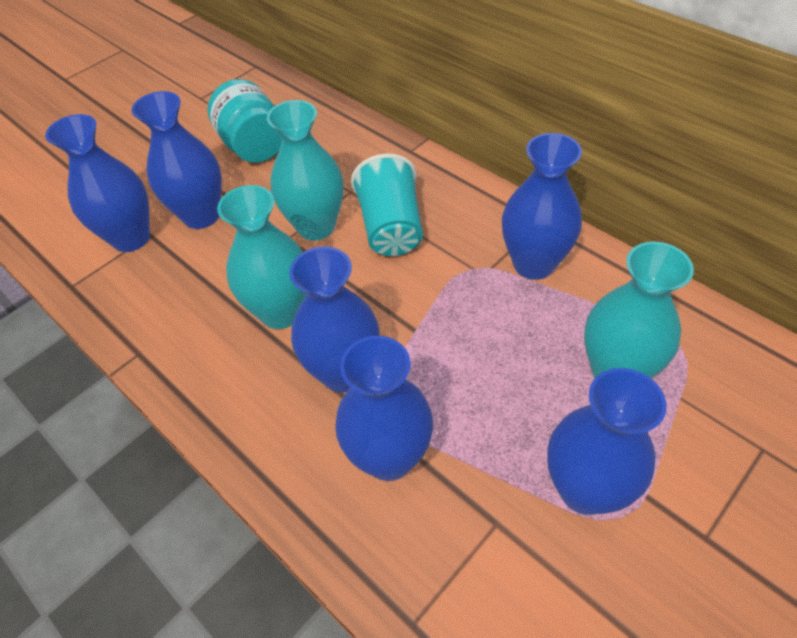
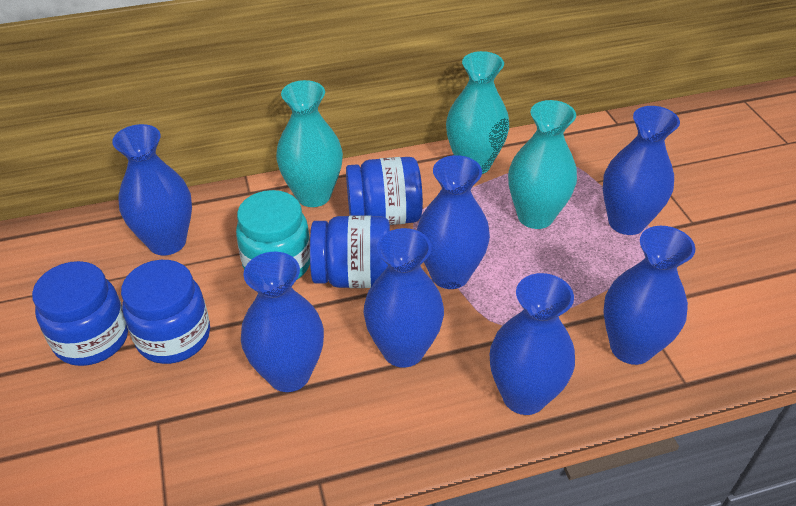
blue jar: 0 -> 4
blue vase: 6 -> 7
turquoise cup: 1 -> 0

